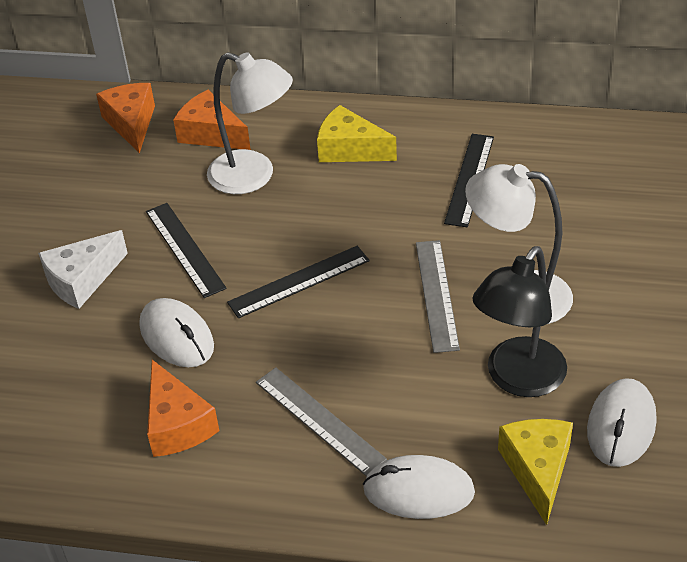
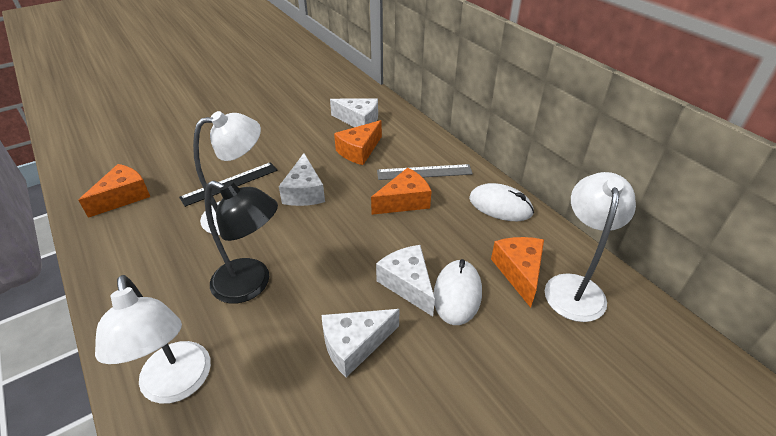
black ruler: 3 -> 1
grey ruler: 2 -> 1
orange cheese: 3 -> 4
white cheese: 1 -> 4
white lamp: 2 -> 3
white mouse: 3 -> 2
yellow cheese: 2 -> 0

